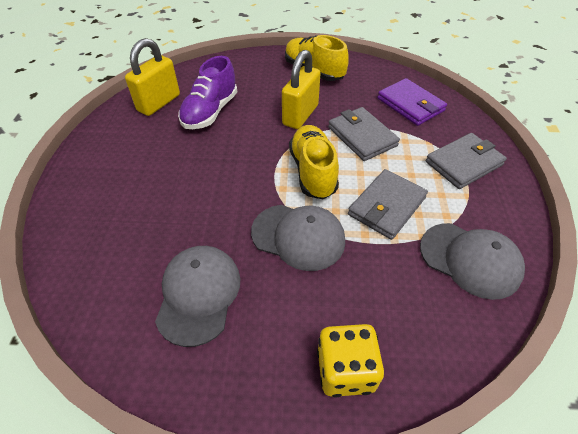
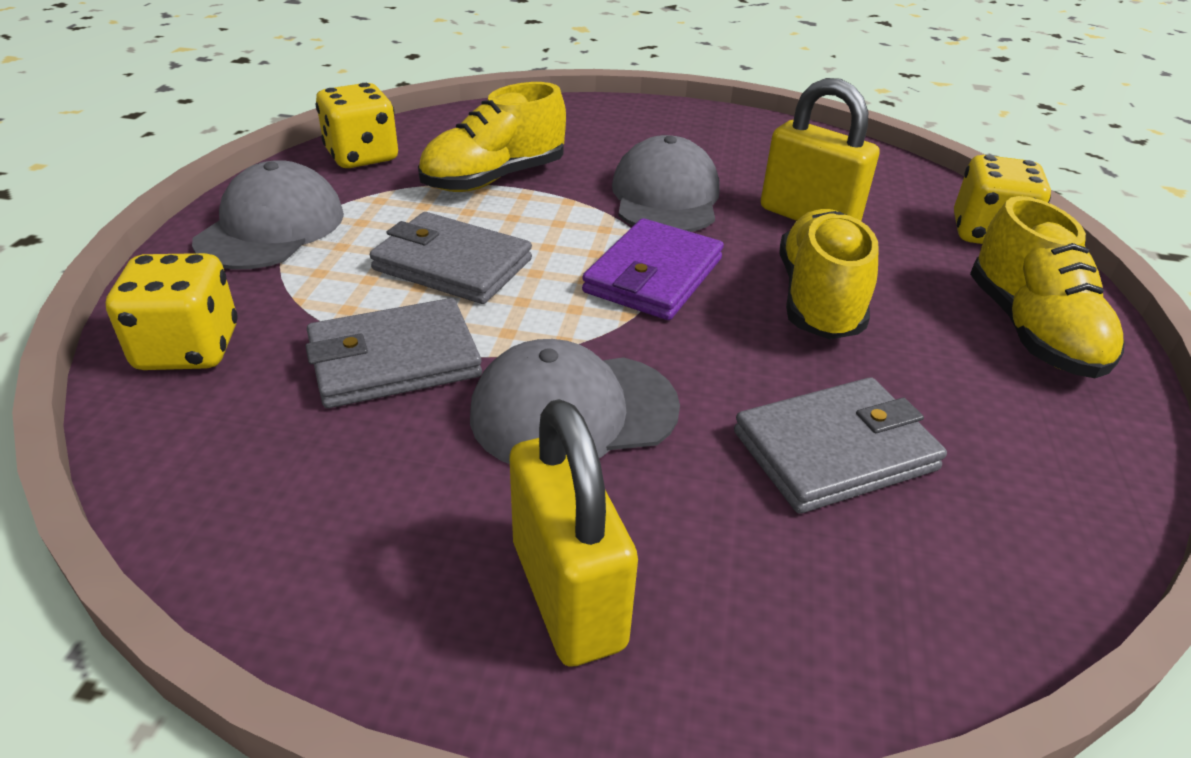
purple shoe: 1 -> 0
yellow dice: 1 -> 3
yellow shoe: 2 -> 3

